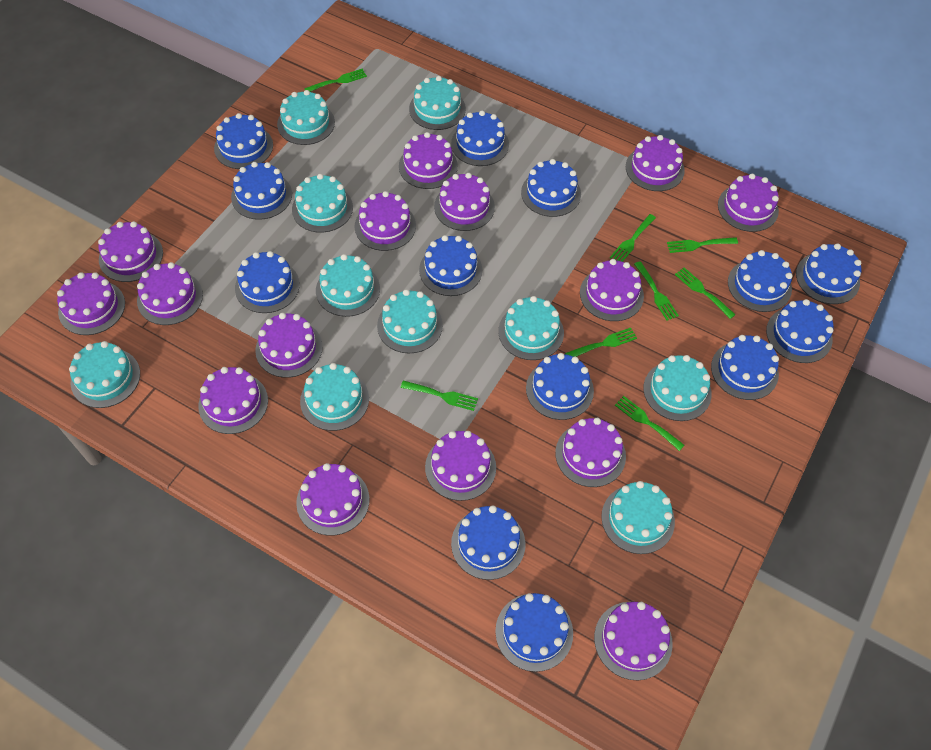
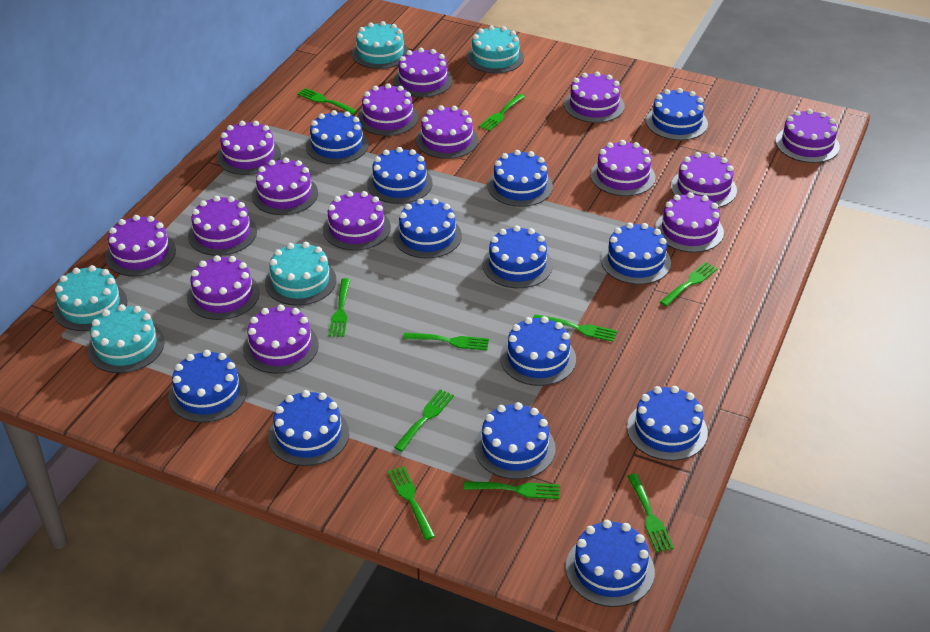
green fork: 8 -> 10
turquoise cake: 10 -> 5

